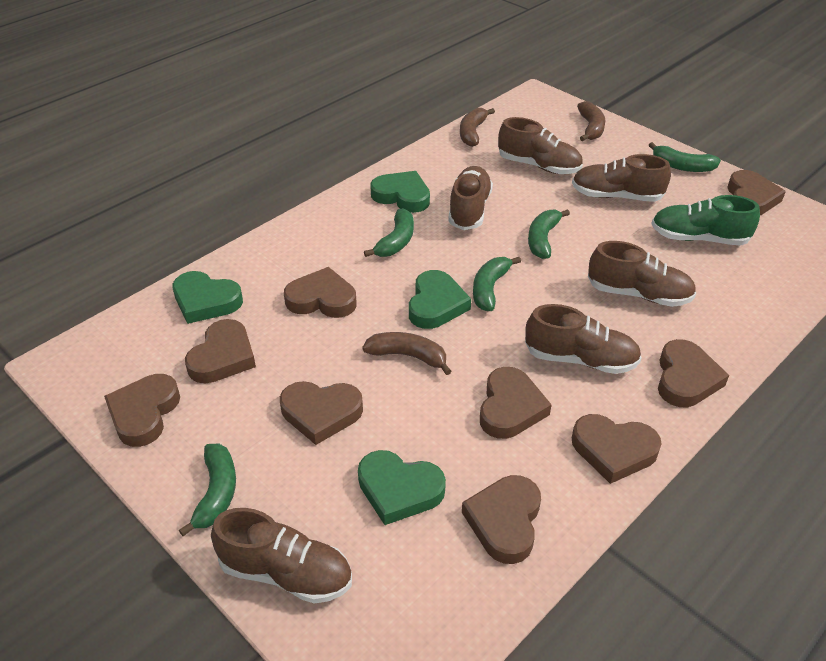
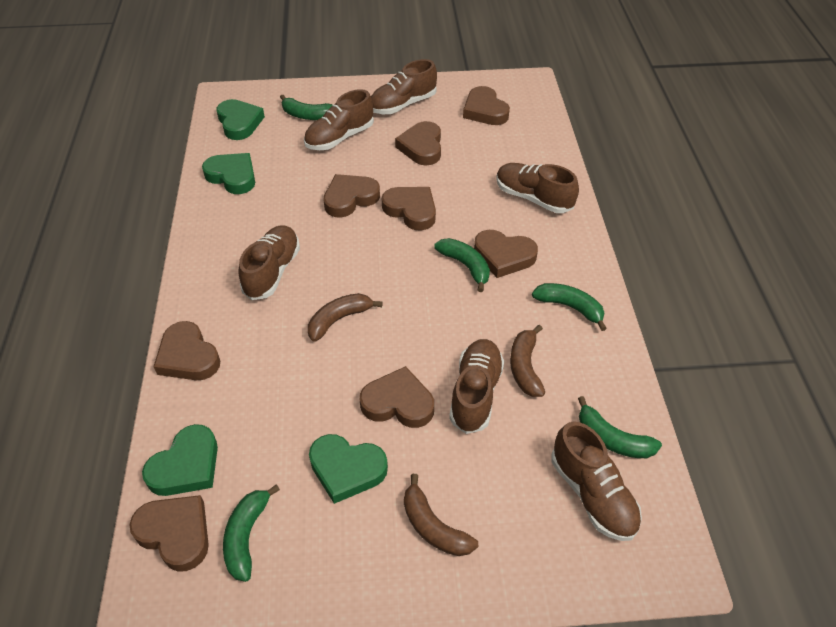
brown heart: 9 -> 8
green shoe: 1 -> 0

